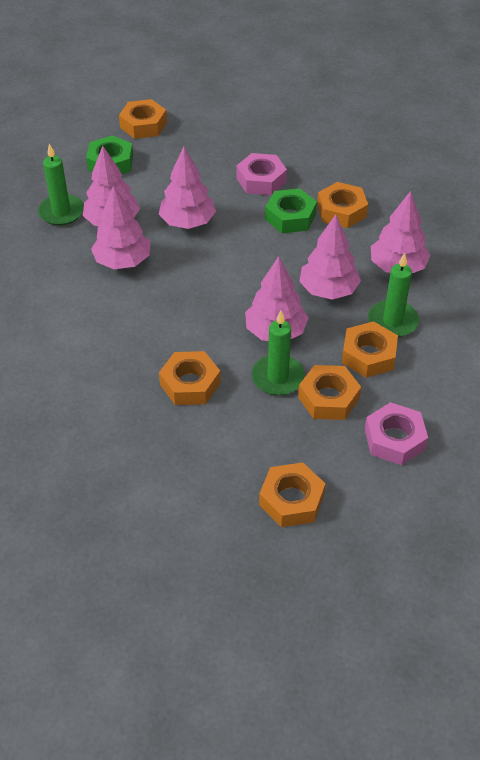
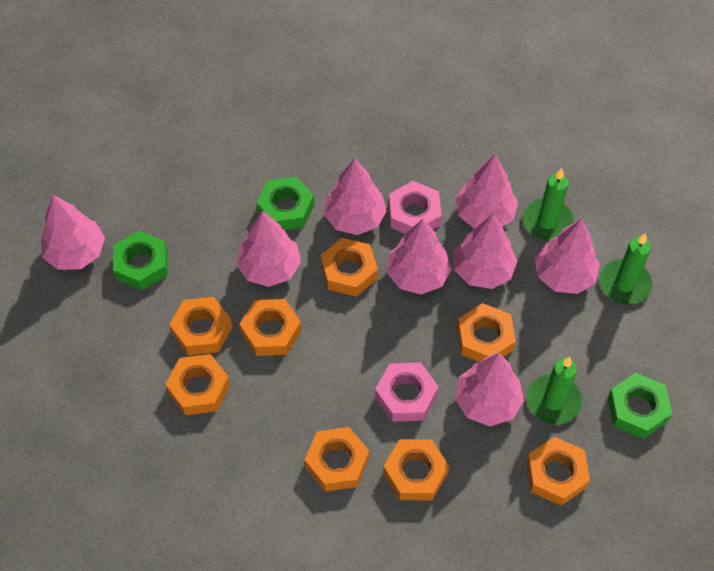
green nut: 2 -> 3
orange nut: 6 -> 8
pink tree: 6 -> 8

